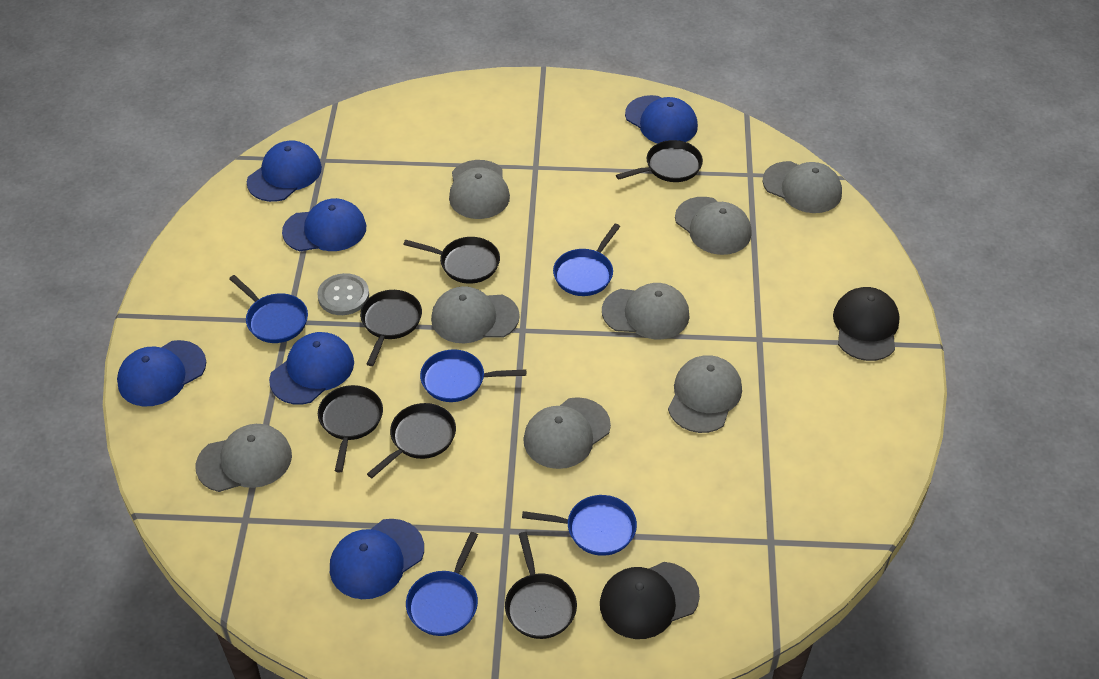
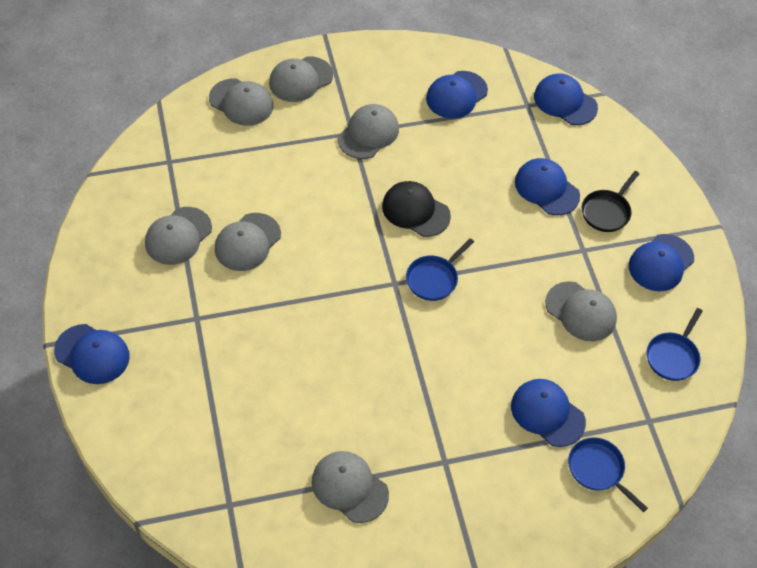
black cap: 2 -> 1
black pan: 6 -> 1
blue pan: 5 -> 3
grey button: 1 -> 0
grey cap: 8 -> 7

